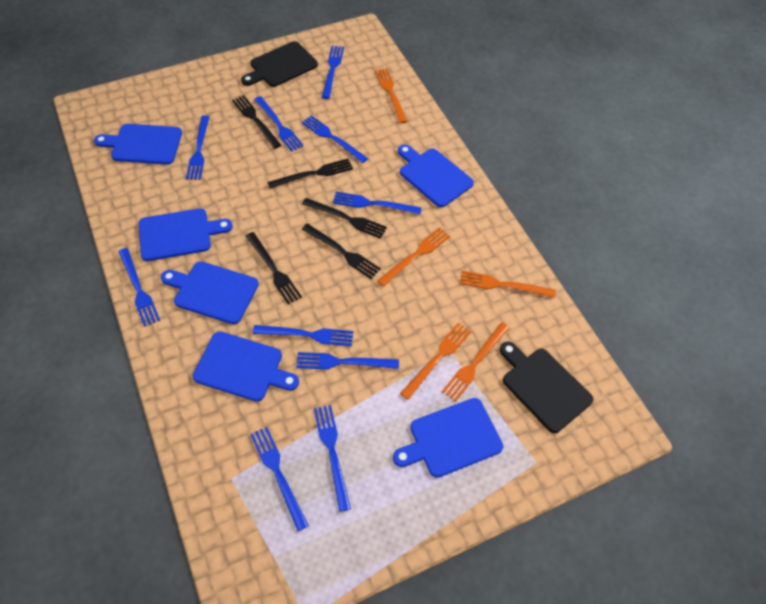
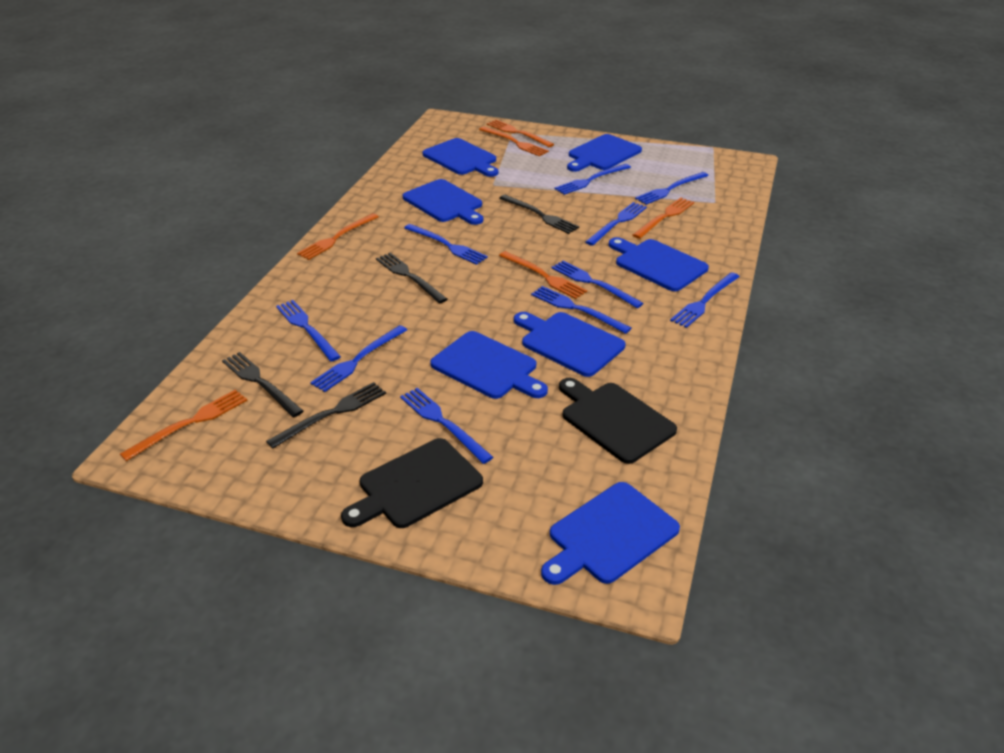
black fork: 5 -> 4
blue cutting board: 6 -> 7
orange fork: 5 -> 6

